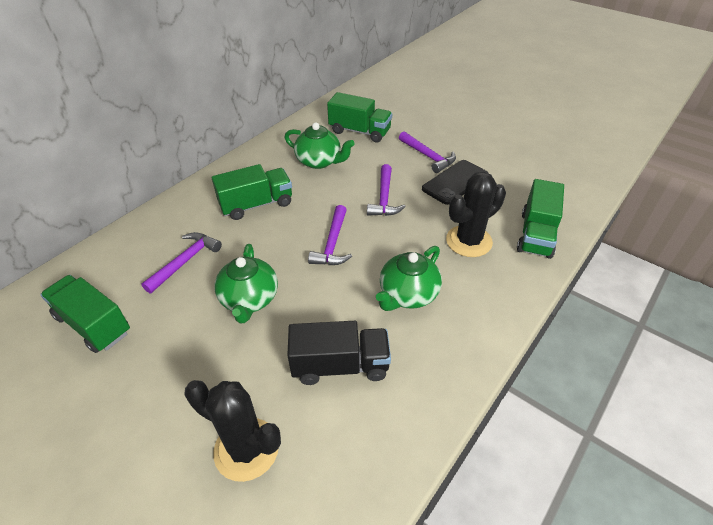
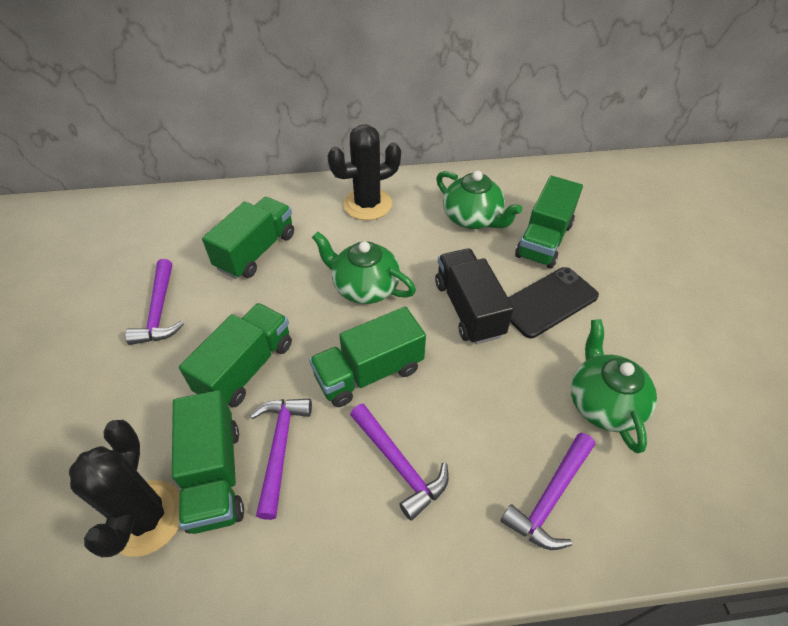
green truck: 4 -> 5

